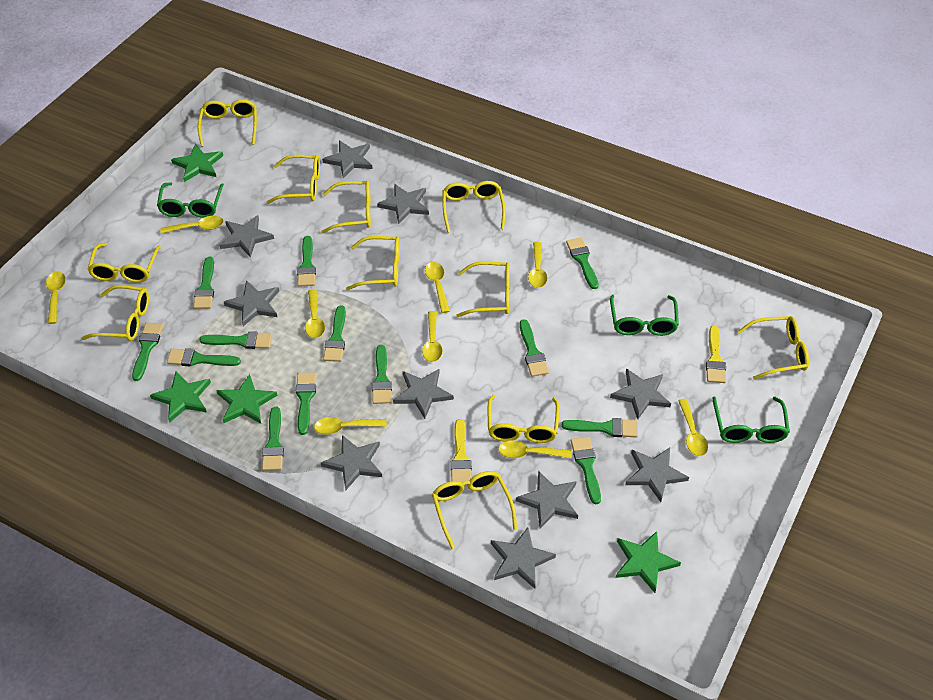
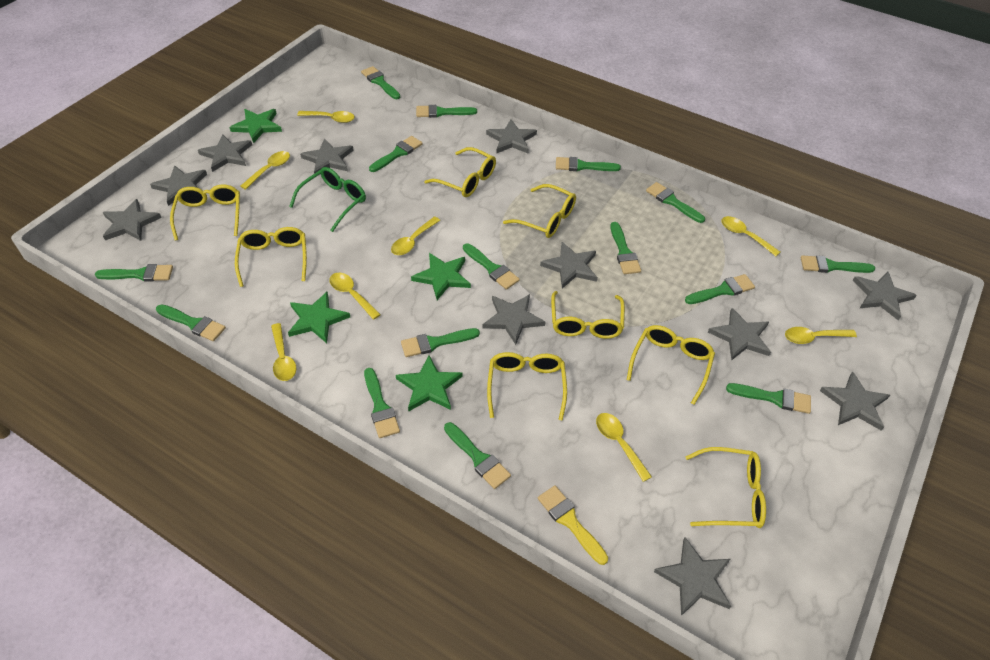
green brush: 13 -> 15
green glasses: 3 -> 1
grey star: 10 -> 11
yellow brush: 2 -> 1
yellow glasses: 11 -> 8
yellow spoon: 9 -> 8

